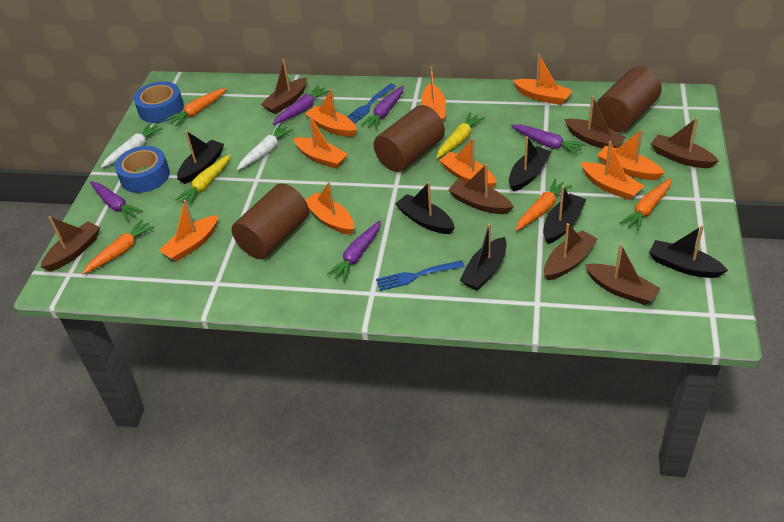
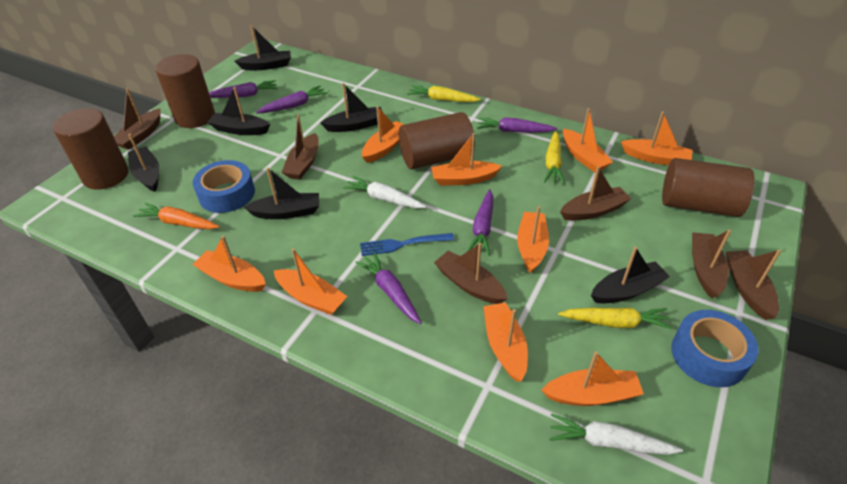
blue fork: 2 -> 1
brown boat: 7 -> 6
brown cylinder: 3 -> 4
orange carrot: 4 -> 1
yellow carrot: 2 -> 3

